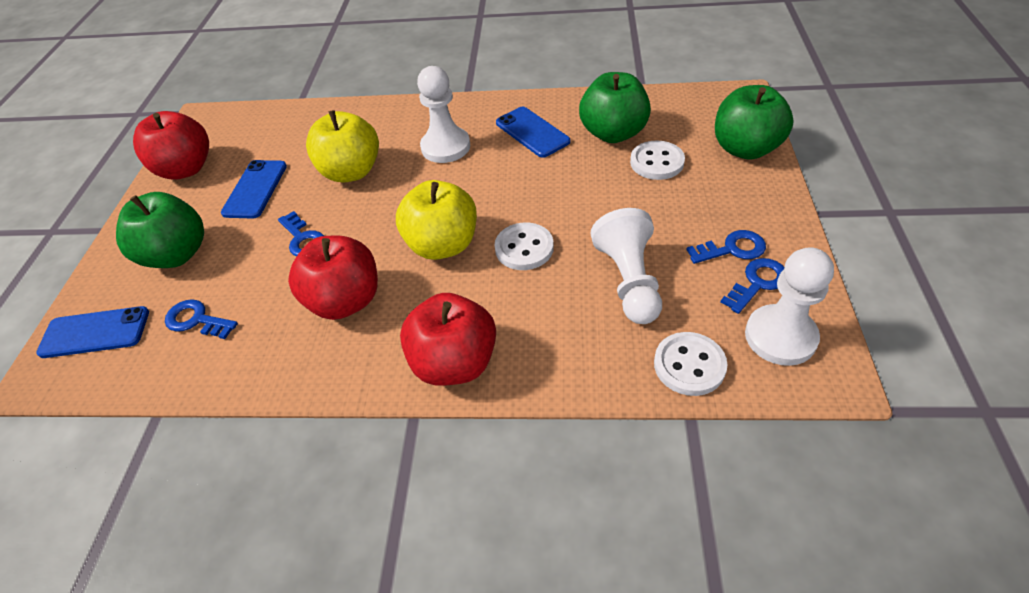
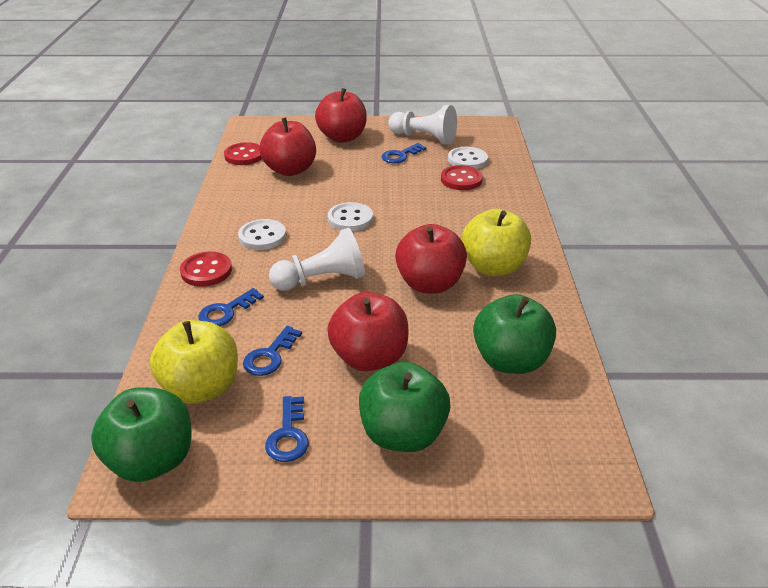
blue phone: 3 -> 0
red apple: 3 -> 4
red button: 0 -> 3
white pawn: 3 -> 2

